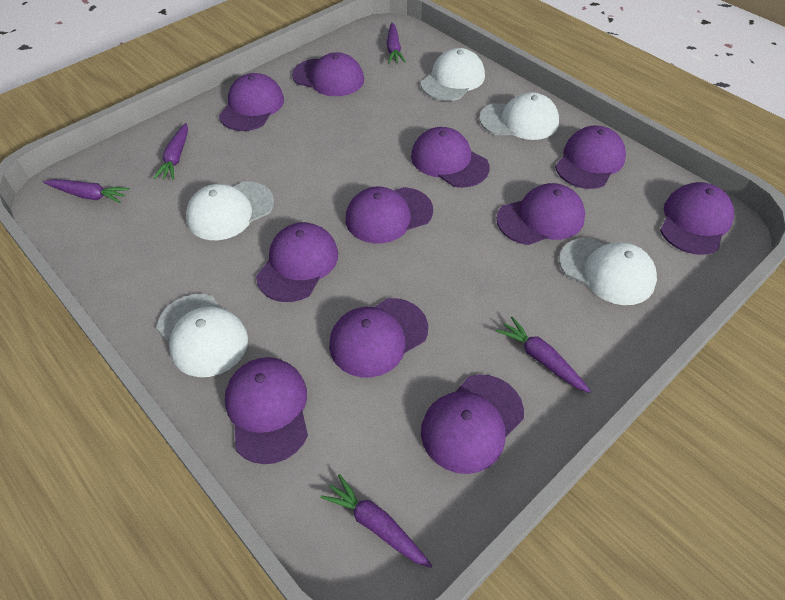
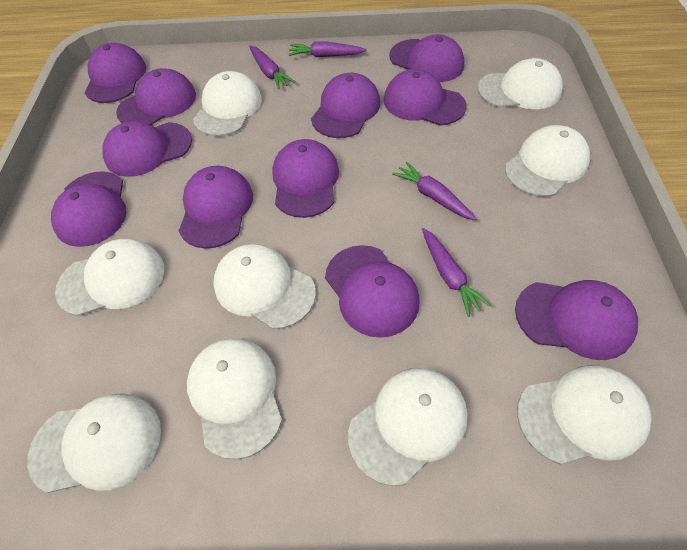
purple carrot: 5 -> 4
white cap: 5 -> 9

